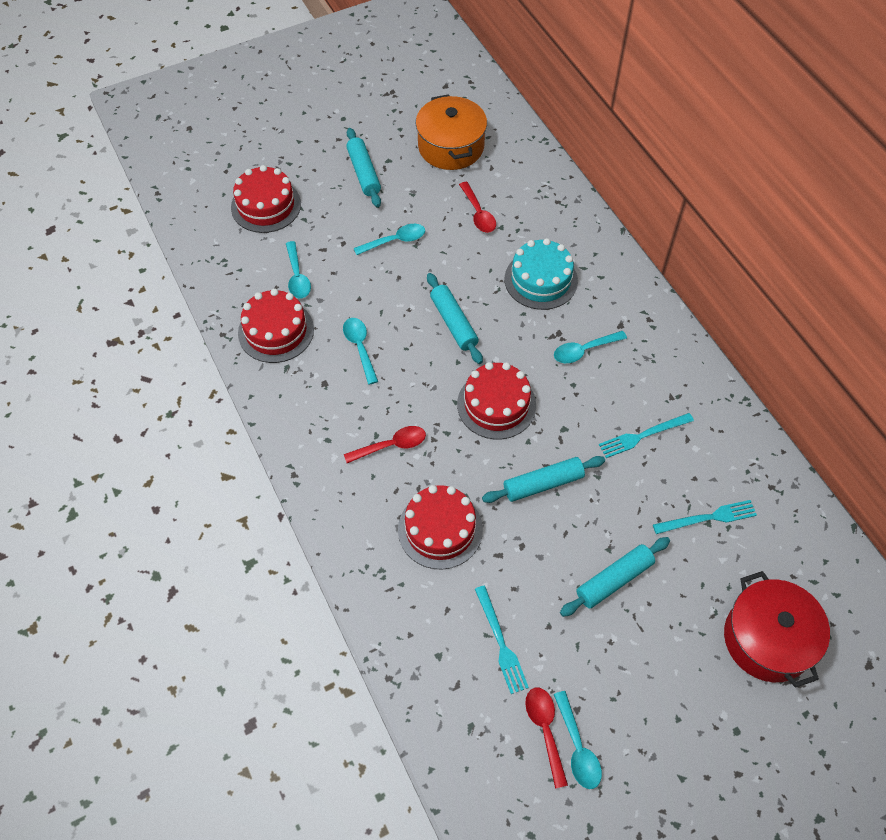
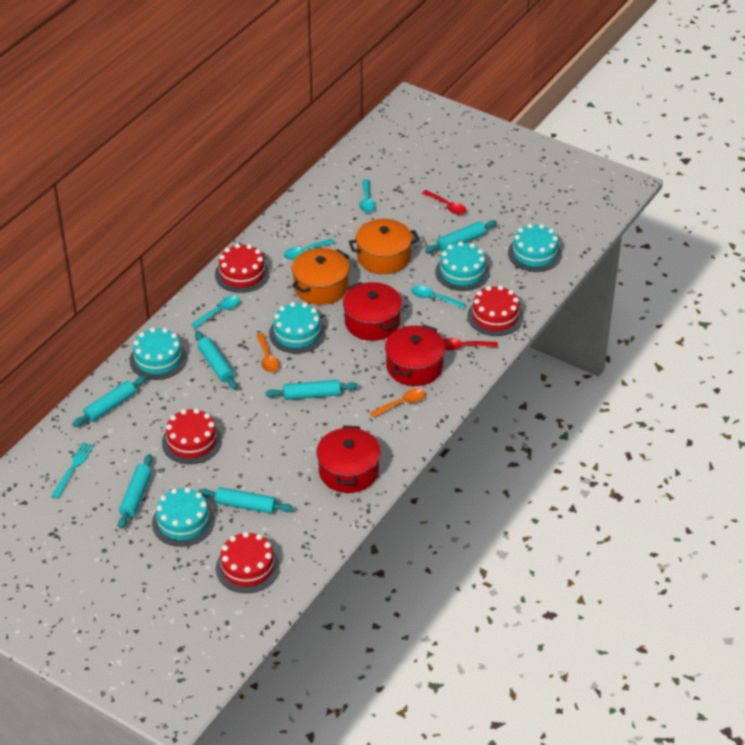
orange pot: 1 -> 2
orange spoon: 0 -> 2
red pot: 1 -> 3
red spoon: 3 -> 2
turquoise cake: 1 -> 5
turquoise fork: 3 -> 1
turquoise rolling pin: 4 -> 6
turquoise spoon: 5 -> 4

